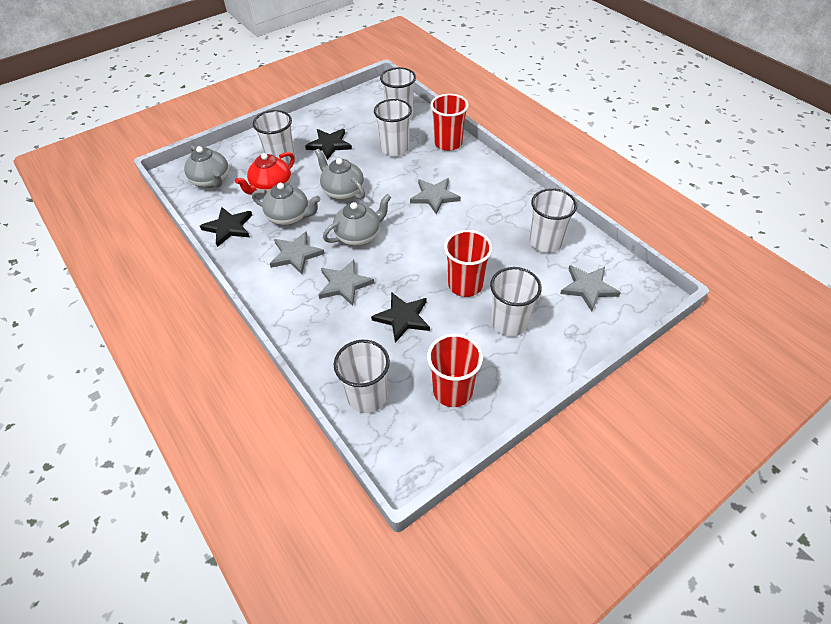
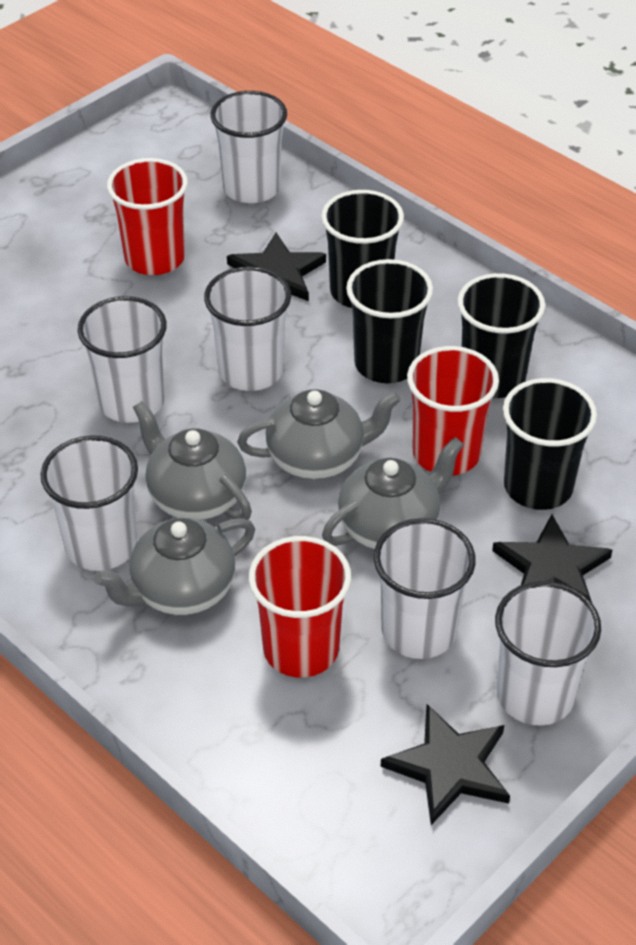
black cup: 0 -> 4
grey star: 4 -> 0
red teapot: 1 -> 0

